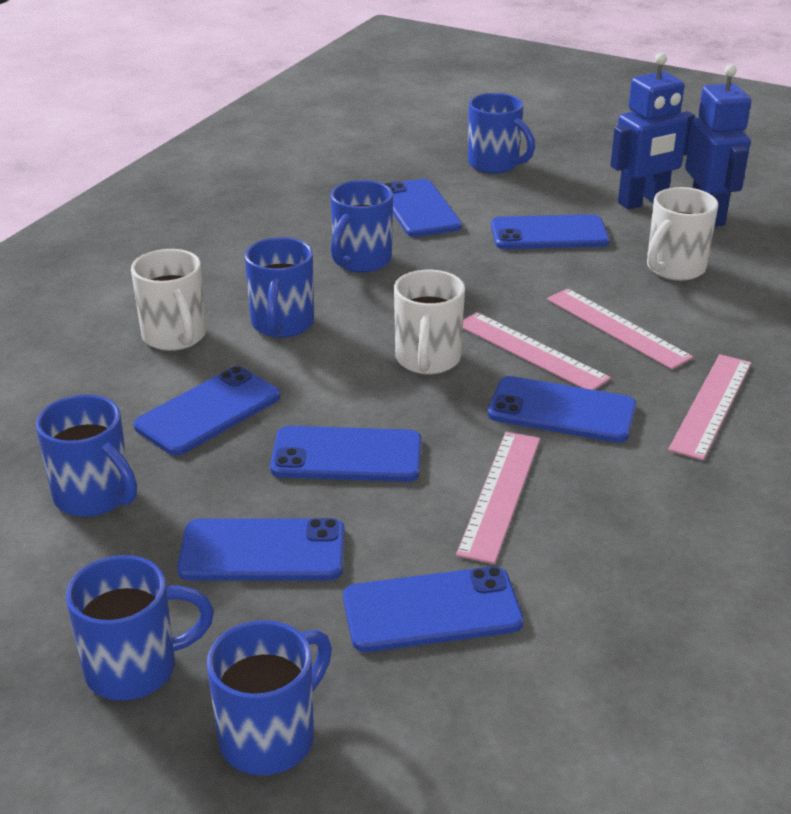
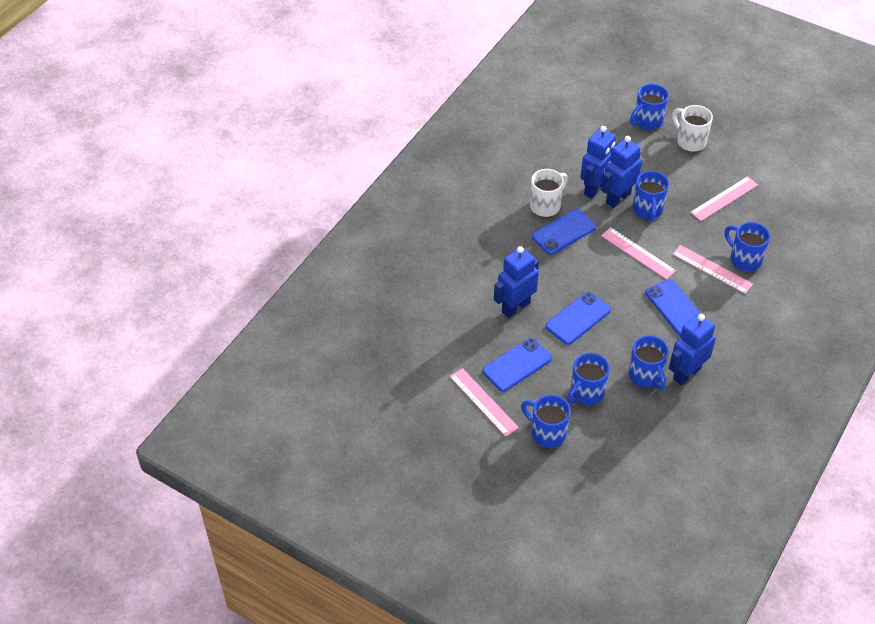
blue phone: 7 -> 4
blue robot: 2 -> 4
white mug: 3 -> 2

